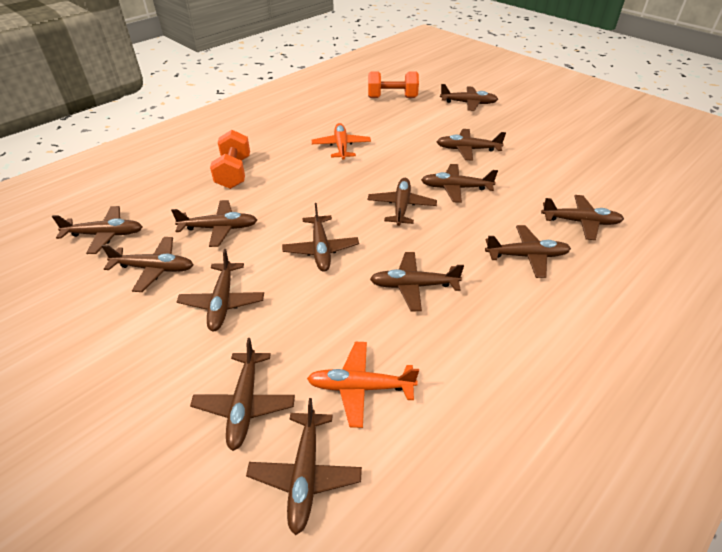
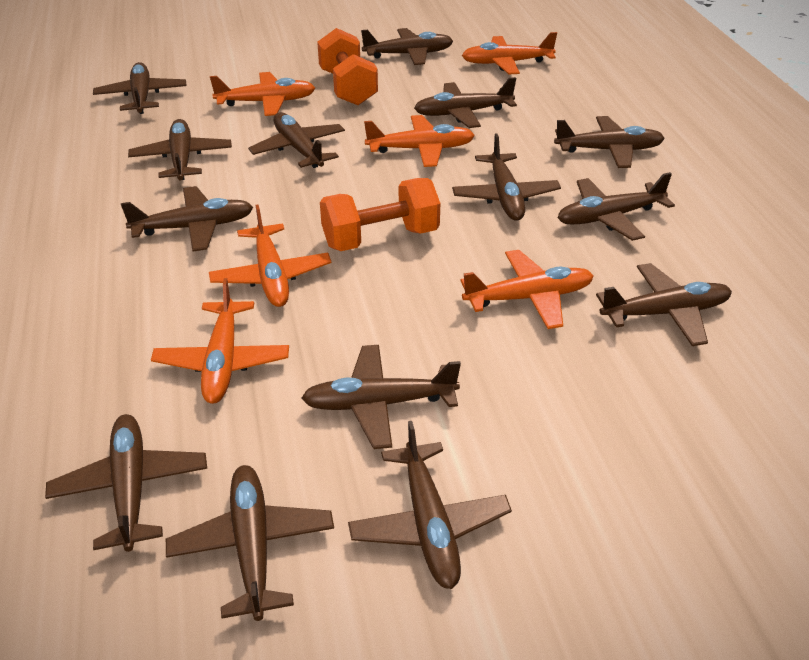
orange plane: 2 -> 6

